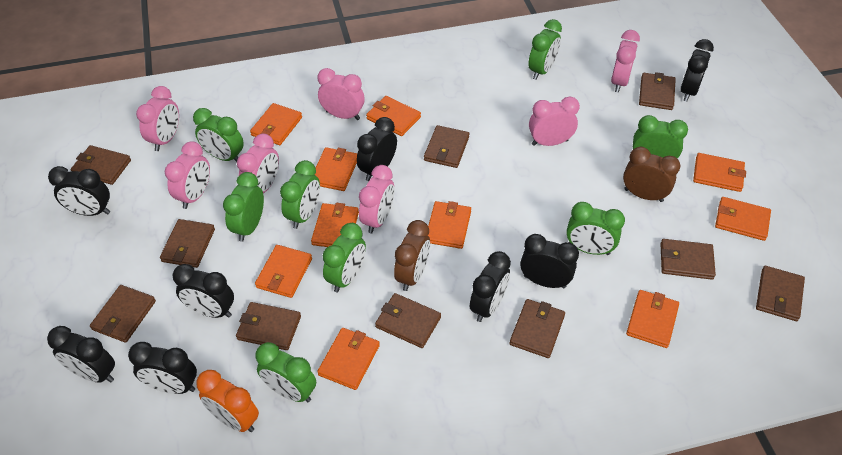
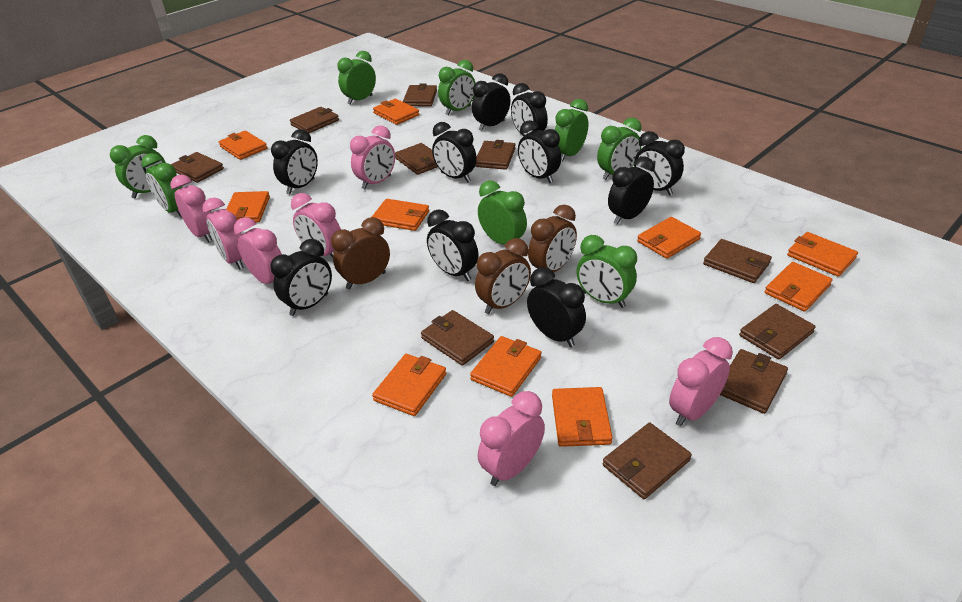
black clock: 8 -> 10
brown clock: 2 -> 3
orange clock: 1 -> 0

